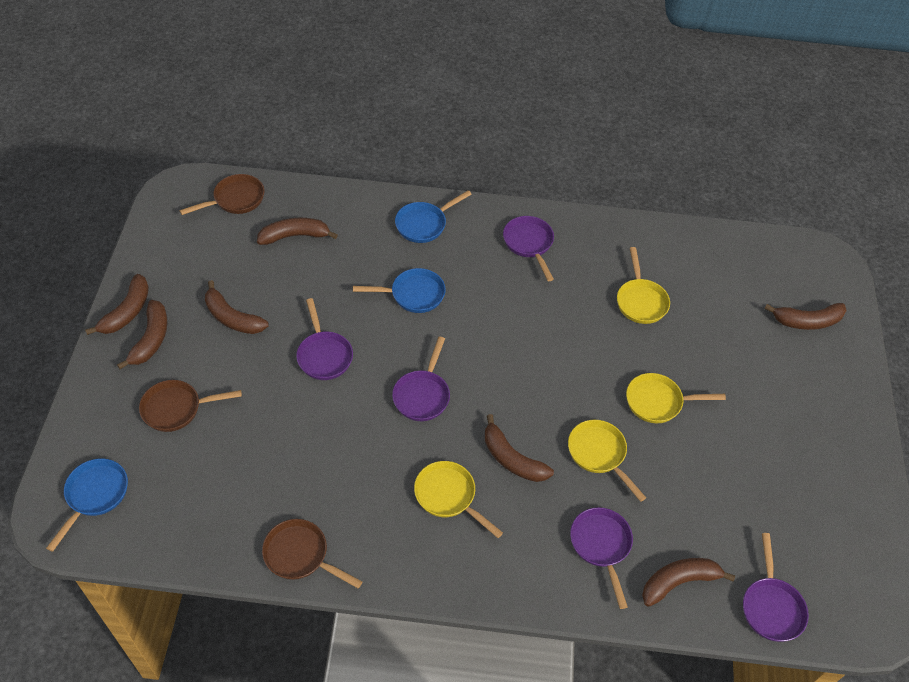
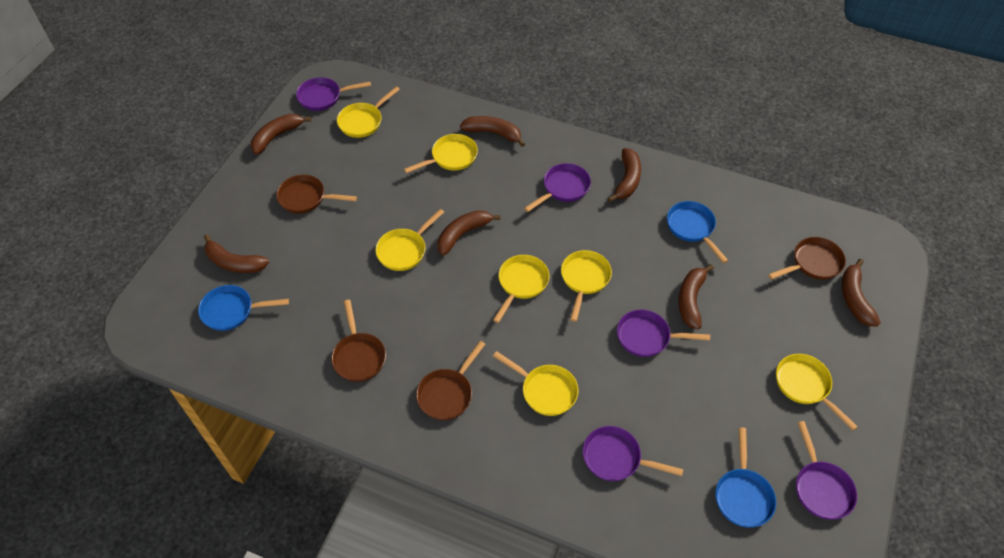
brown pan: 3 -> 4
yellow pan: 4 -> 7

